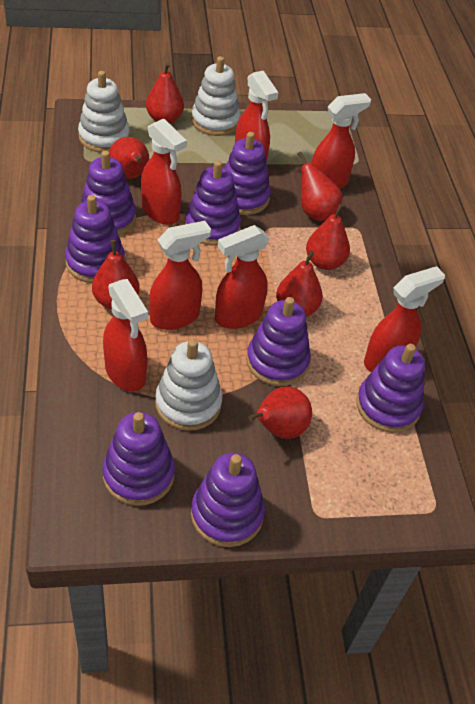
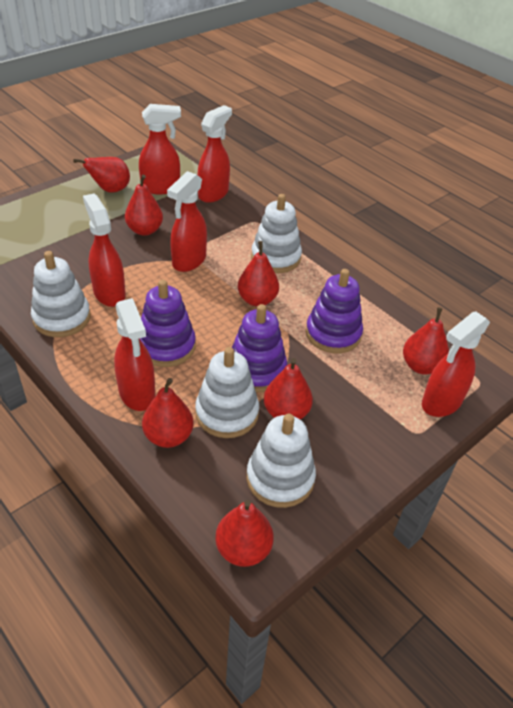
purple stacking toy: 8 -> 3
red spray bottle: 7 -> 6
white stacking toy: 3 -> 4

